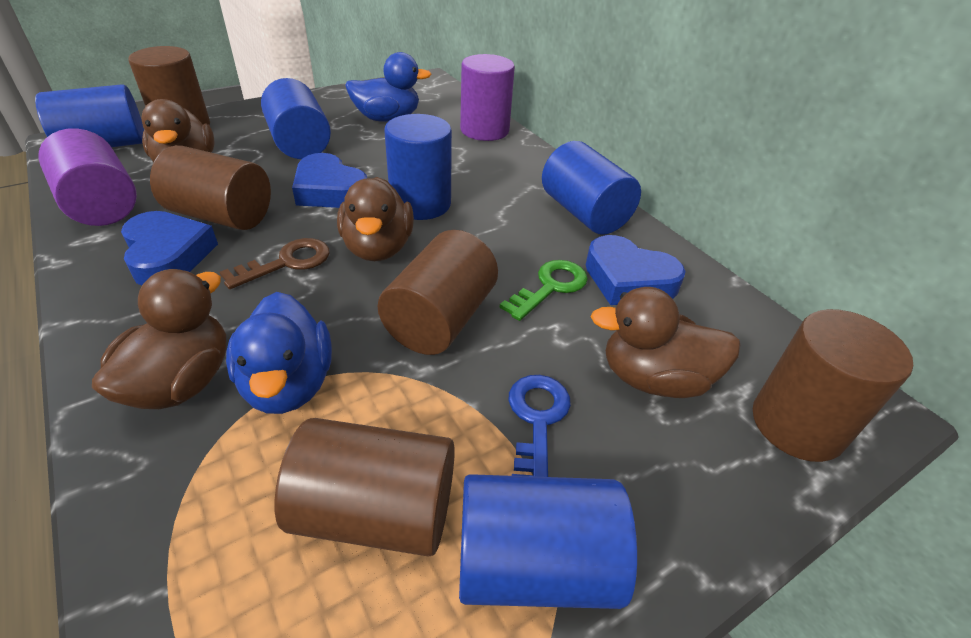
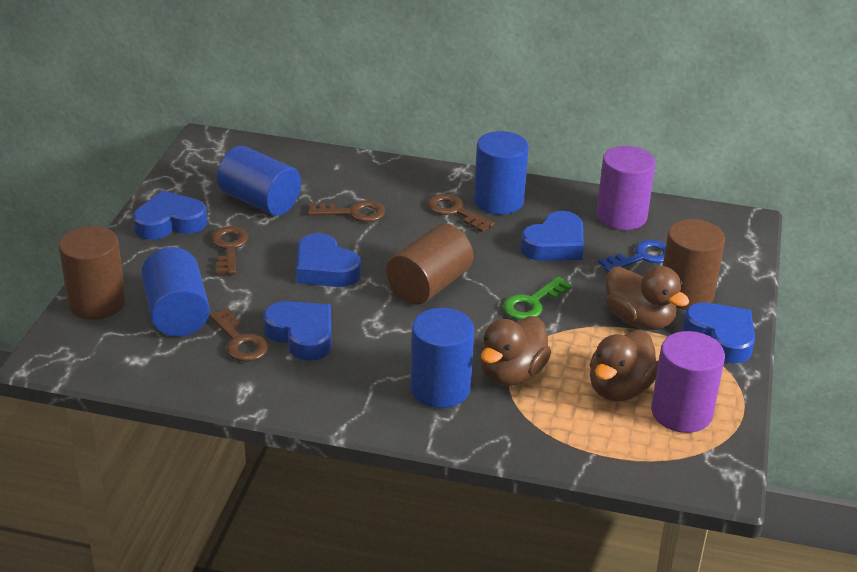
blue cylinder: 5 -> 4
blue duck: 2 -> 0
blue heart: 3 -> 5
brown cylinder: 5 -> 3
brown duck: 4 -> 3
brown key: 1 -> 4

